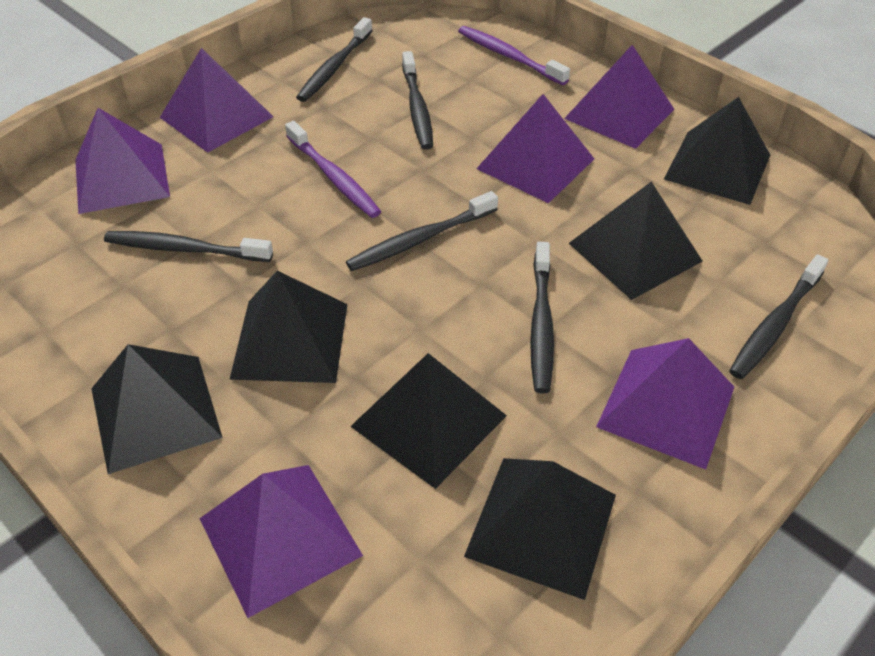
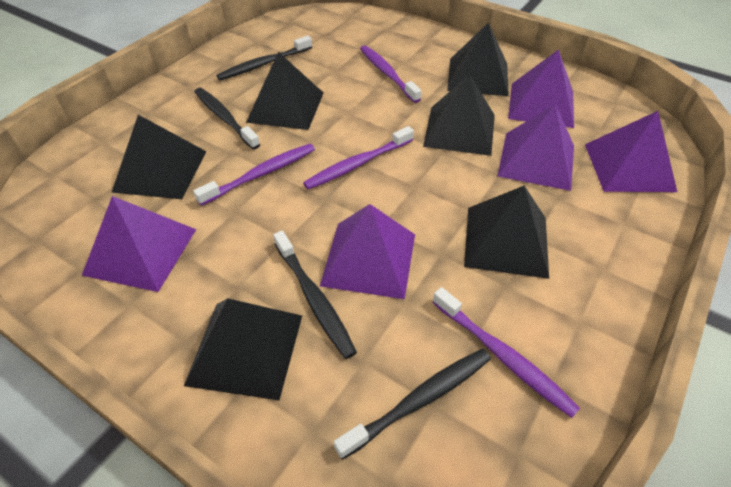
black toothbrush: 6 -> 4
purple pyramid: 6 -> 5
purple toothbrush: 2 -> 4

